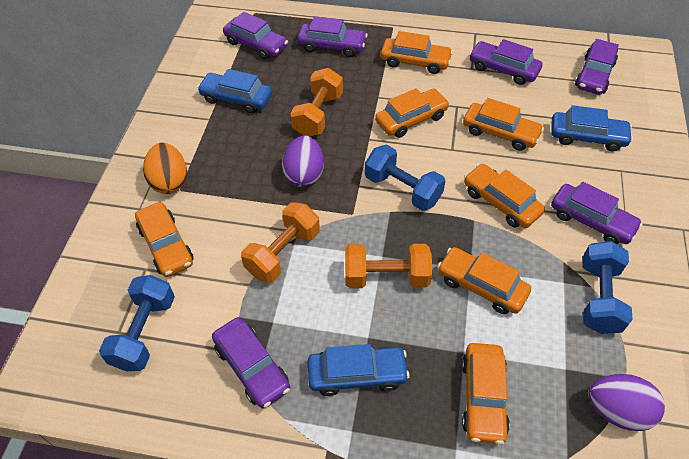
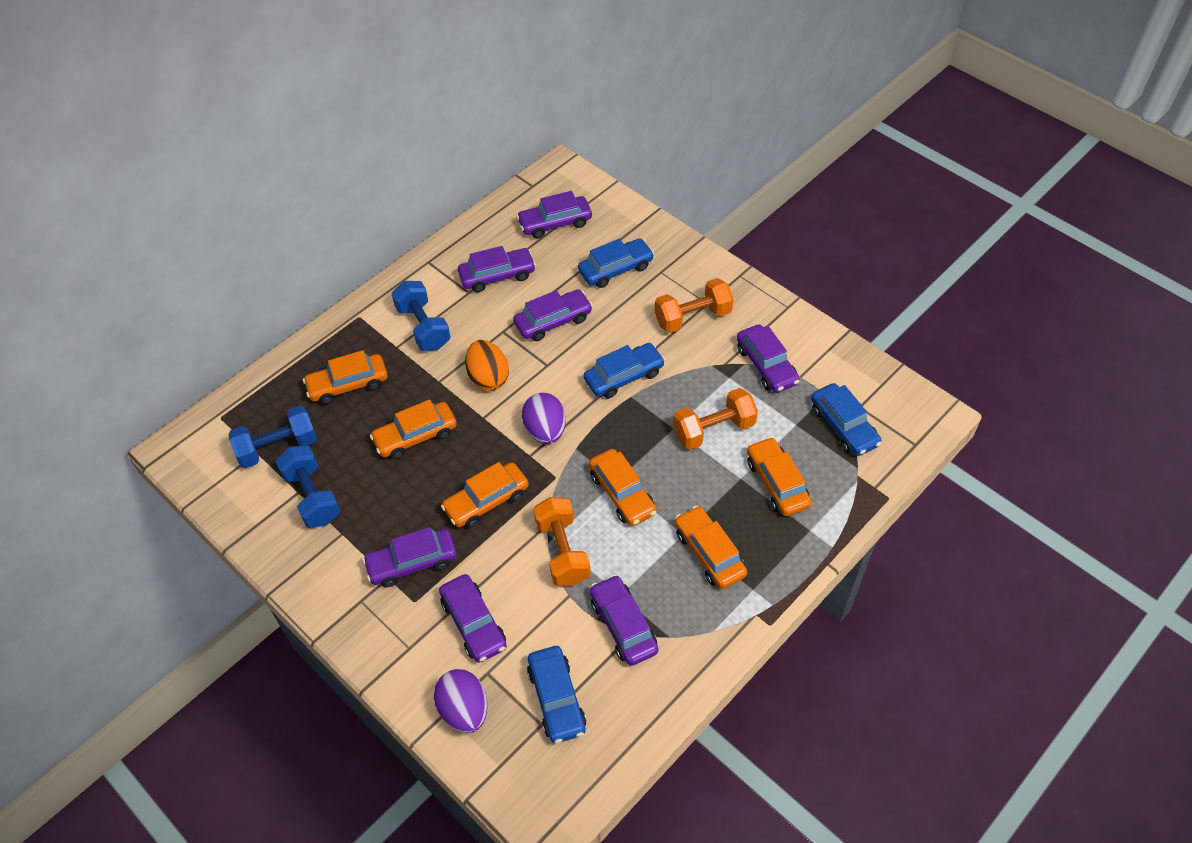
blue car: 3 -> 4
orange car: 7 -> 6
purple car: 6 -> 7

